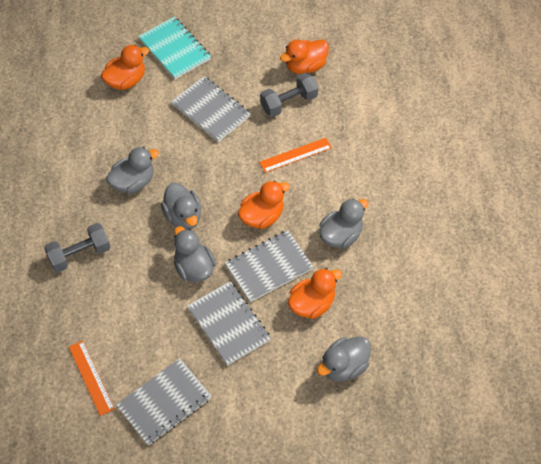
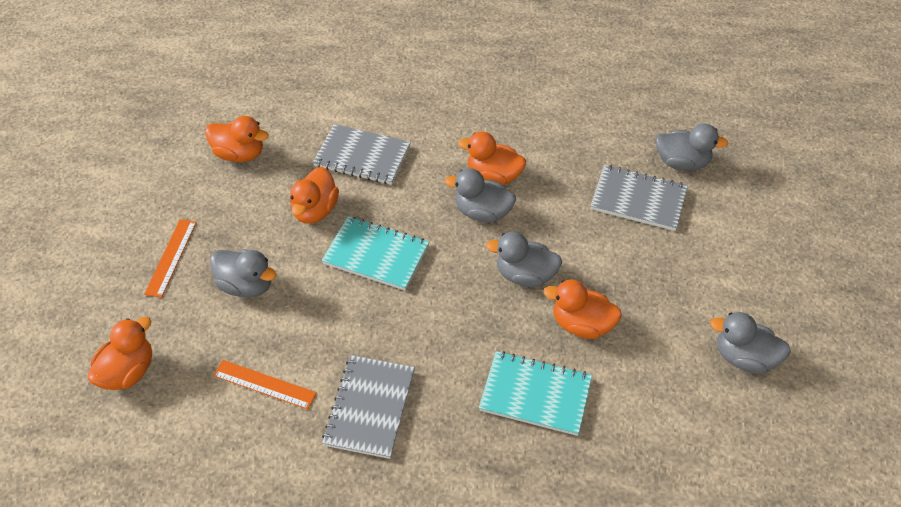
grey dumbbell: 2 -> 0
grey notebook: 4 -> 3
orange duck: 4 -> 5
turquoise notebook: 1 -> 2

